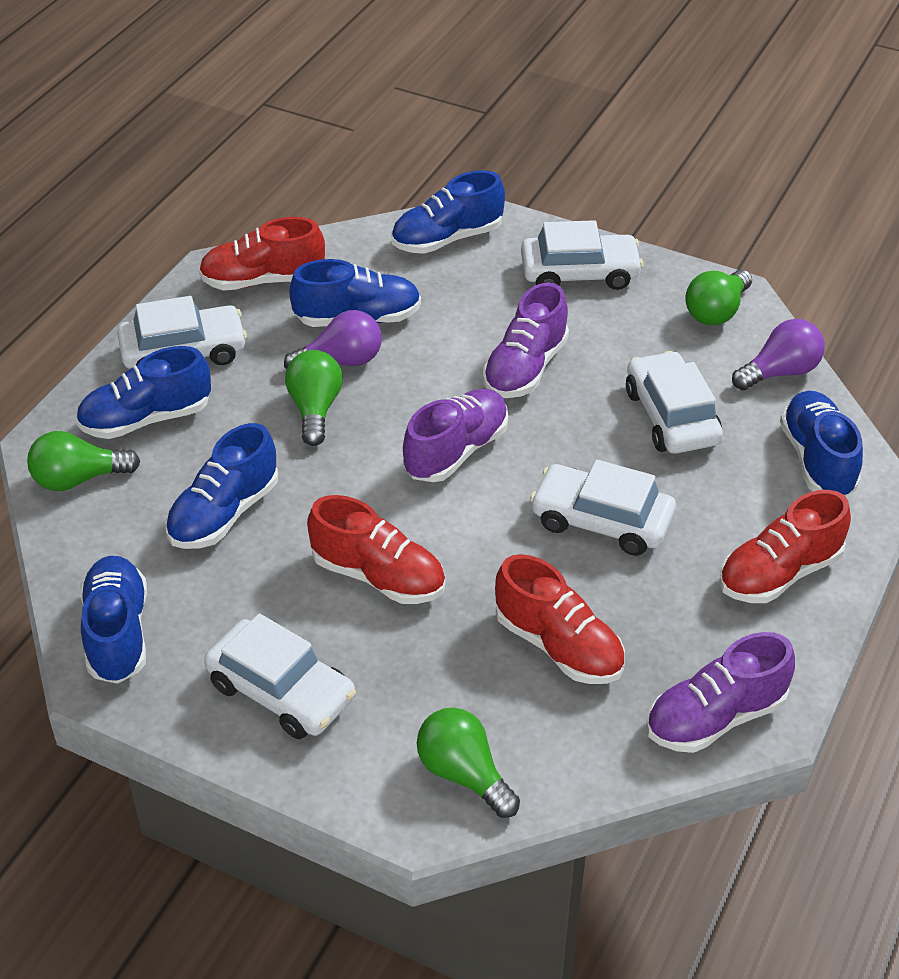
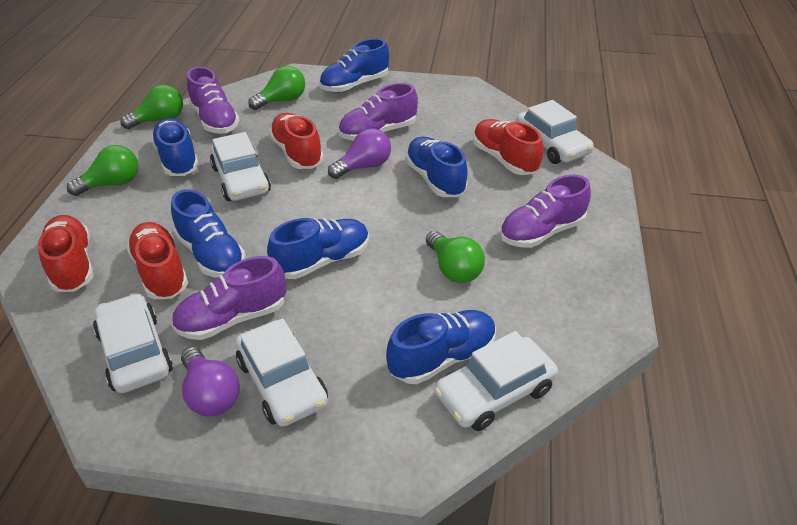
purple shoe: 3 -> 4

